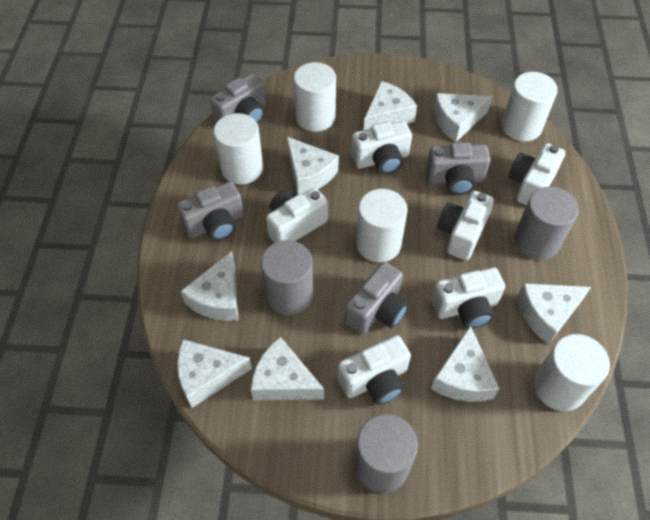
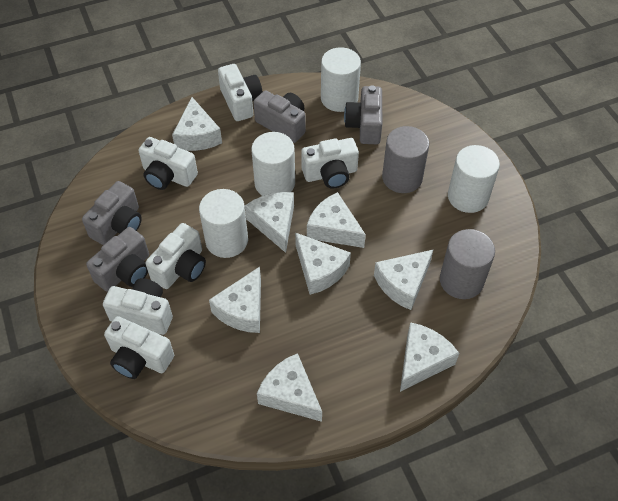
grey cylinder: 3 -> 2
white cylinder: 5 -> 4

